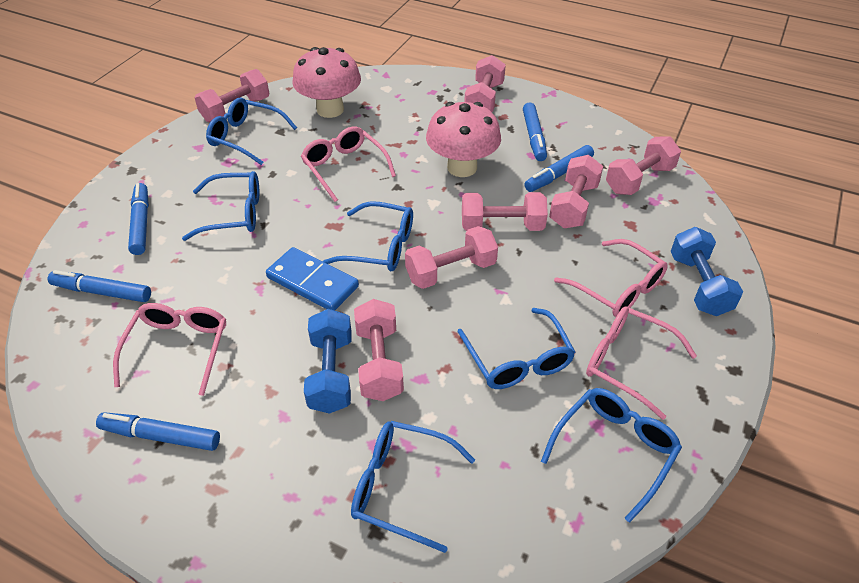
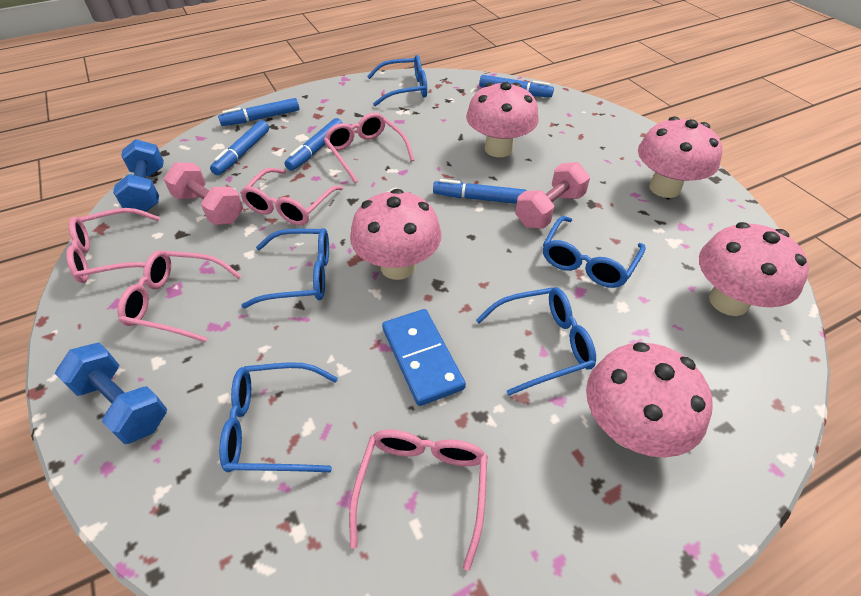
blue glasses: 6 -> 5
pink dumbbell: 7 -> 2
pink glasses: 4 -> 5
pink mushroom: 2 -> 5

